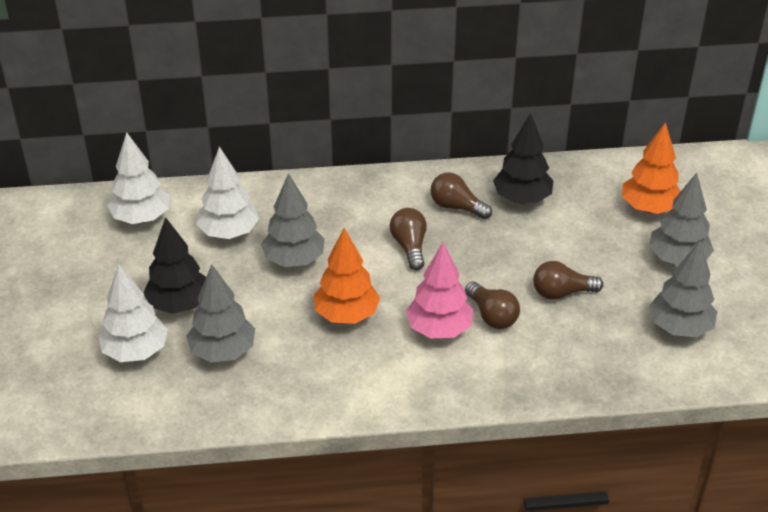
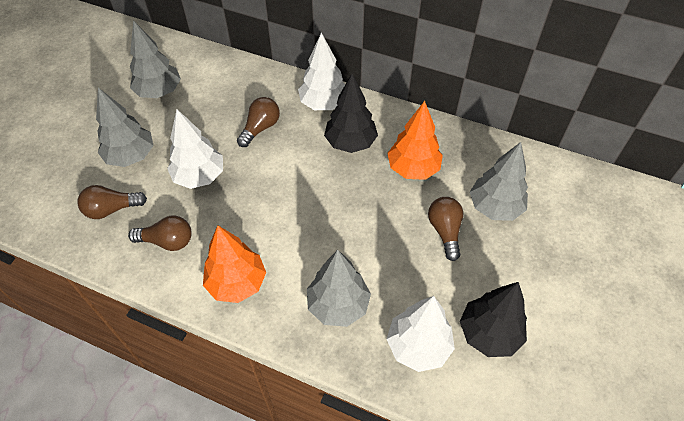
pink tree: 1 -> 0

